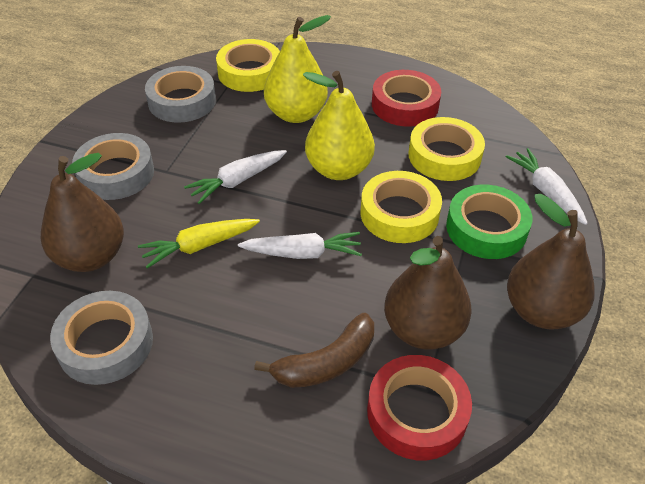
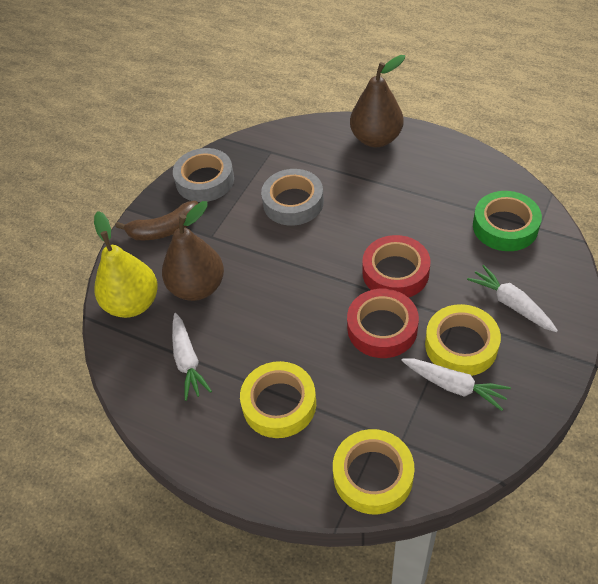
brown pear: 3 -> 2
grey tape: 3 -> 2
yellow carrot: 1 -> 0
yellow pear: 2 -> 1

